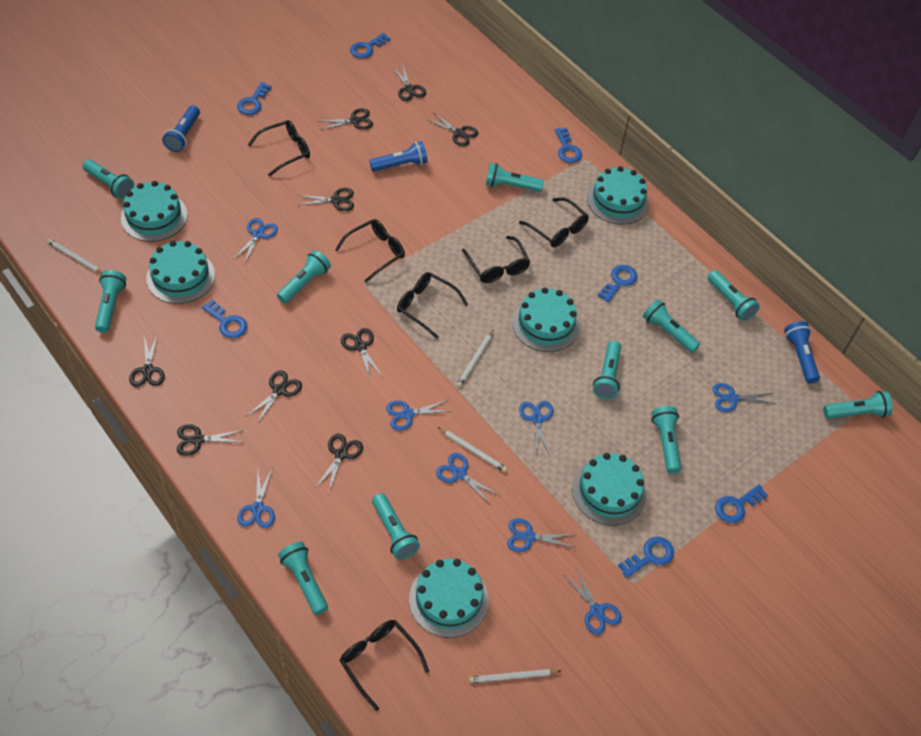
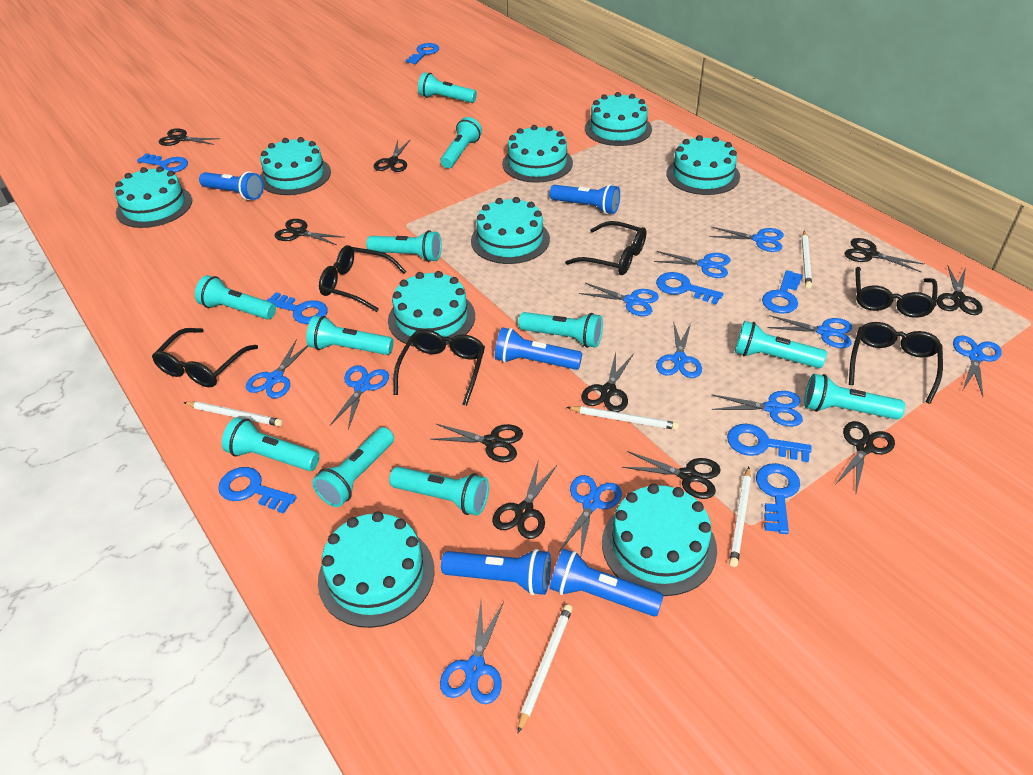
black scissors: 9 -> 10
blue flashlight: 3 -> 5
blue key: 7 -> 8
blue scissors: 8 -> 11
turquoise cake: 6 -> 9
white pencil: 4 -> 5

